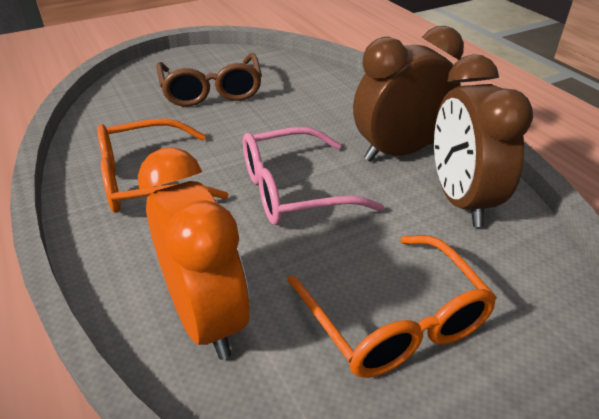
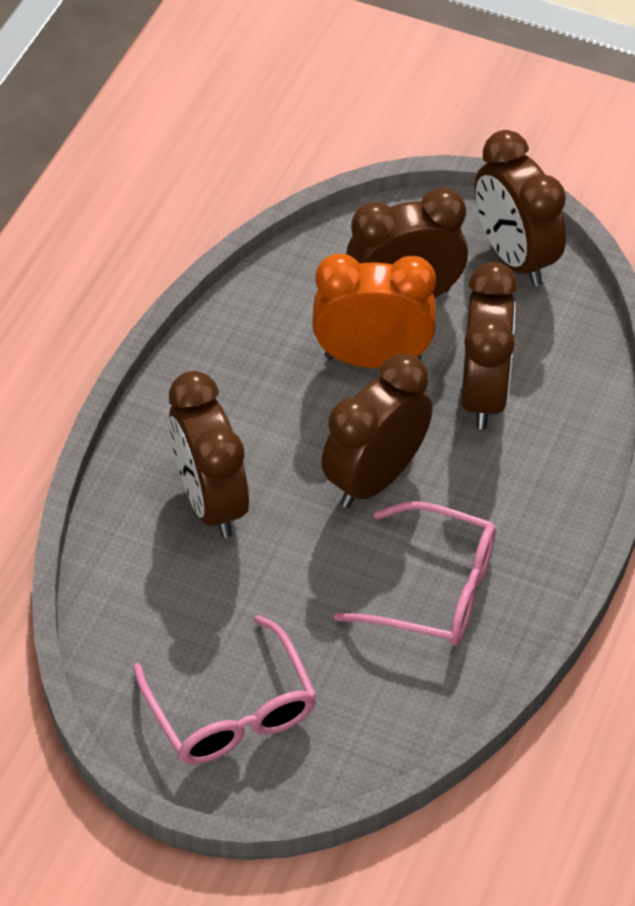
brown clock: 2 -> 5
brown glasses: 1 -> 0
orange glasses: 2 -> 0
pink glasses: 1 -> 2

